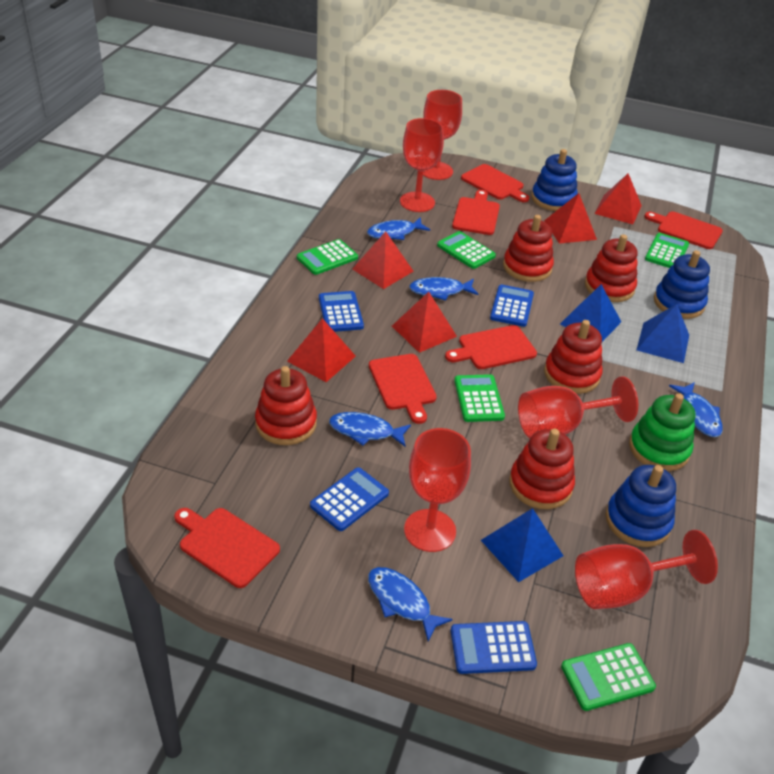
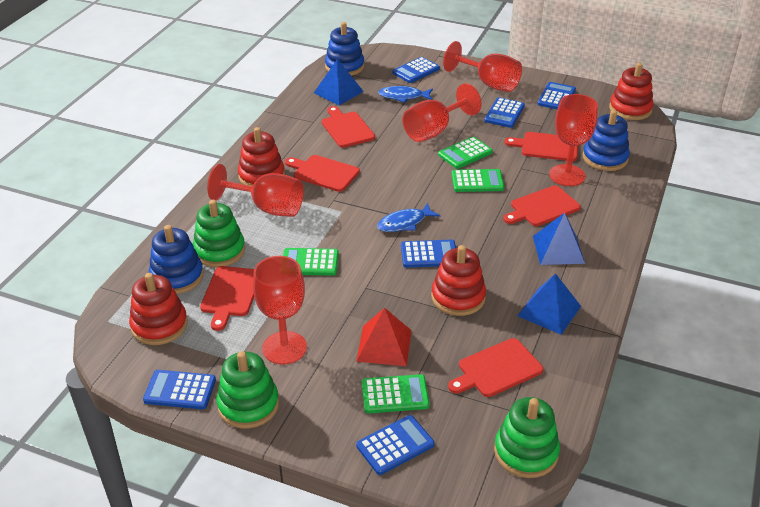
blue calculator: 4 -> 6
blue fish: 5 -> 2
green calculator: 5 -> 4
green stacking toy: 1 -> 3
red pyramid: 5 -> 1
red stacking toy: 5 -> 4

